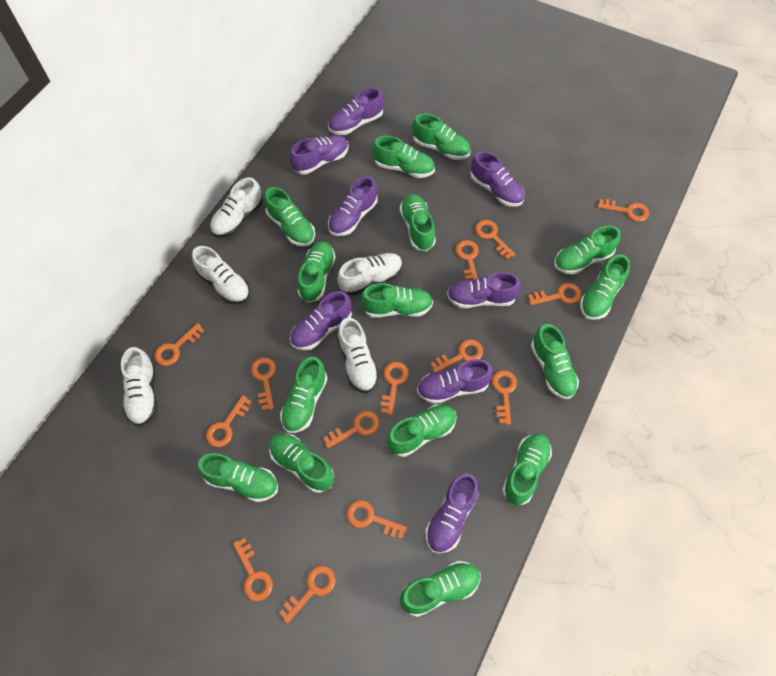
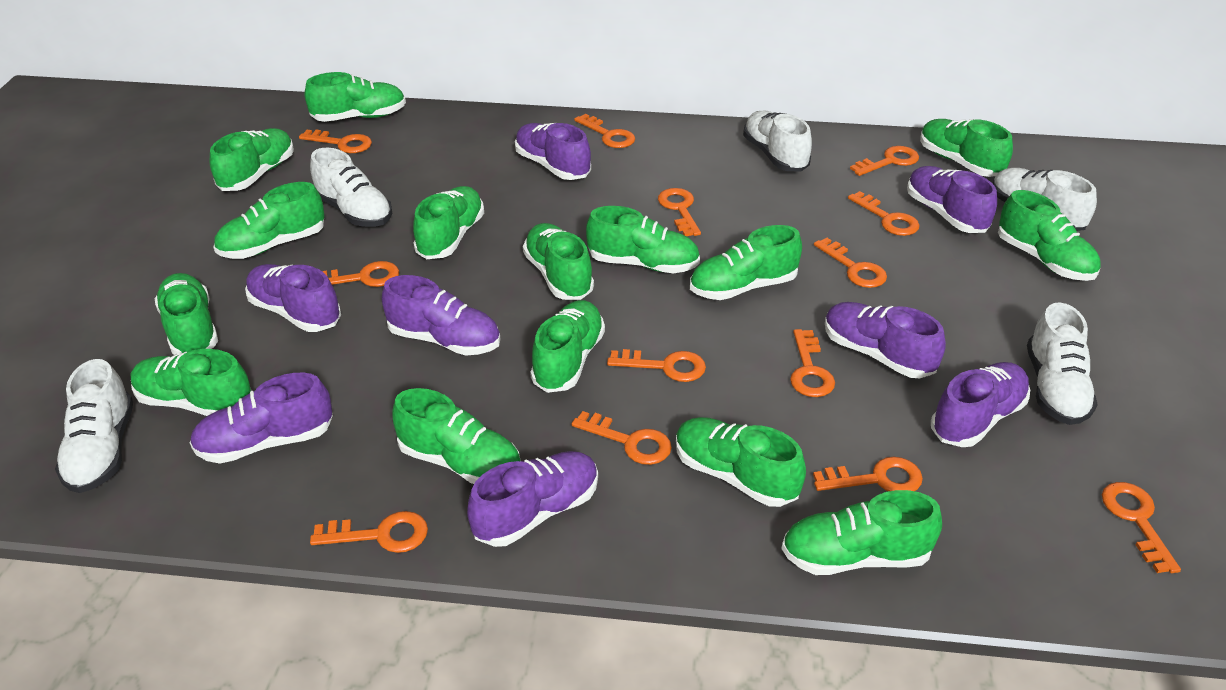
orange key: 14 -> 13

